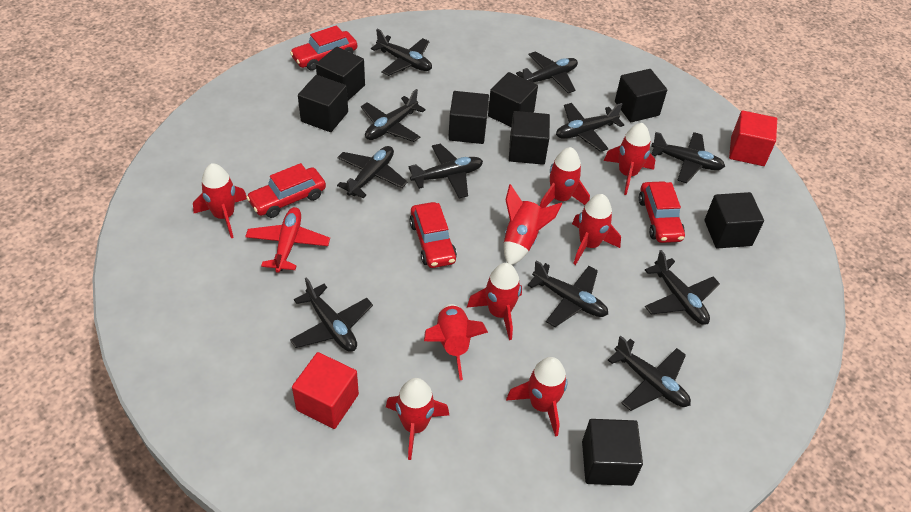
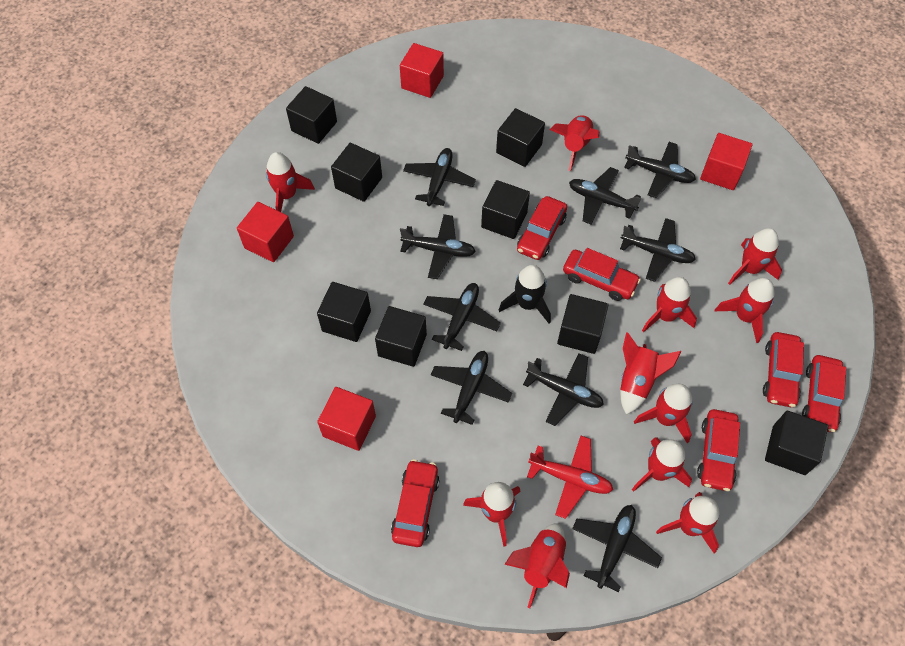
black plane: 11 -> 9
black rocket: 0 -> 1
red car: 4 -> 6
red cube: 2 -> 4
red rocket: 9 -> 11

